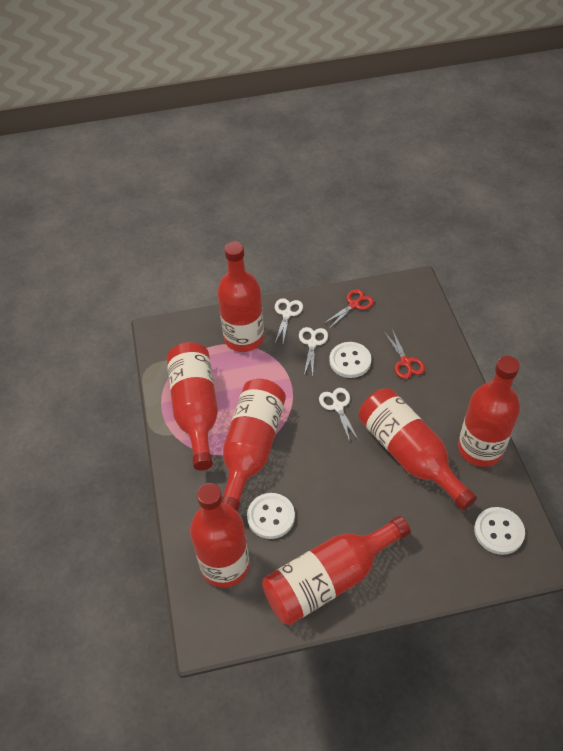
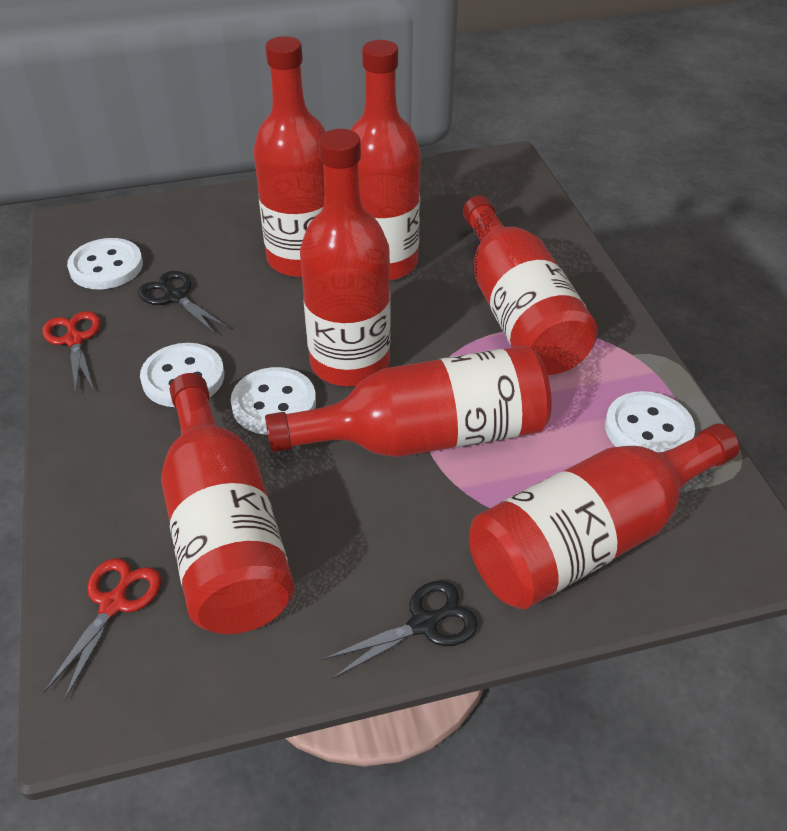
black scissors: 0 -> 2
white button: 3 -> 4
white scissors: 3 -> 0

